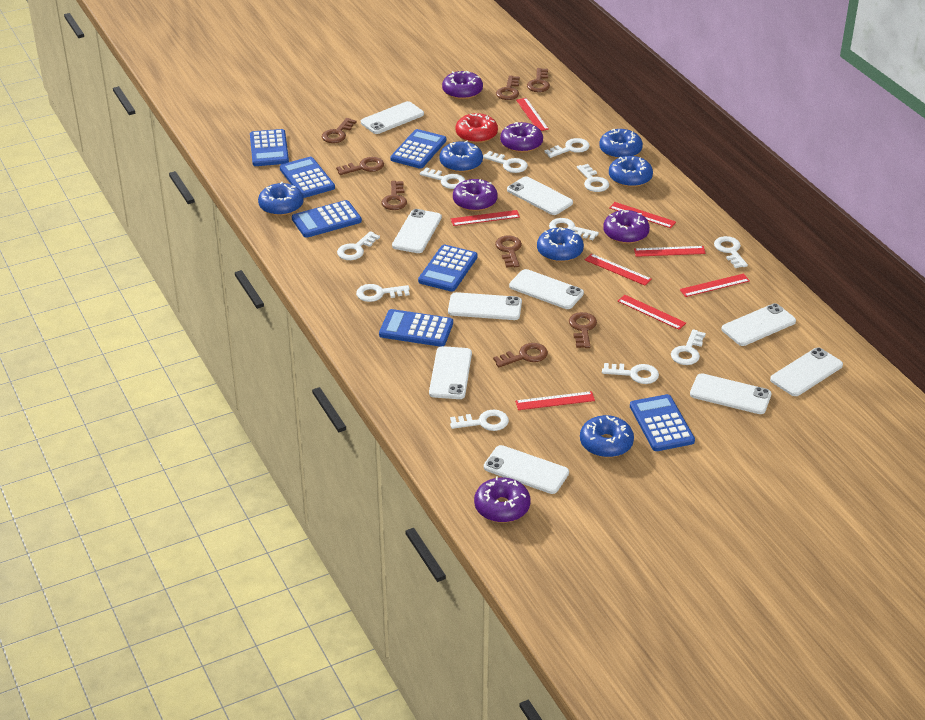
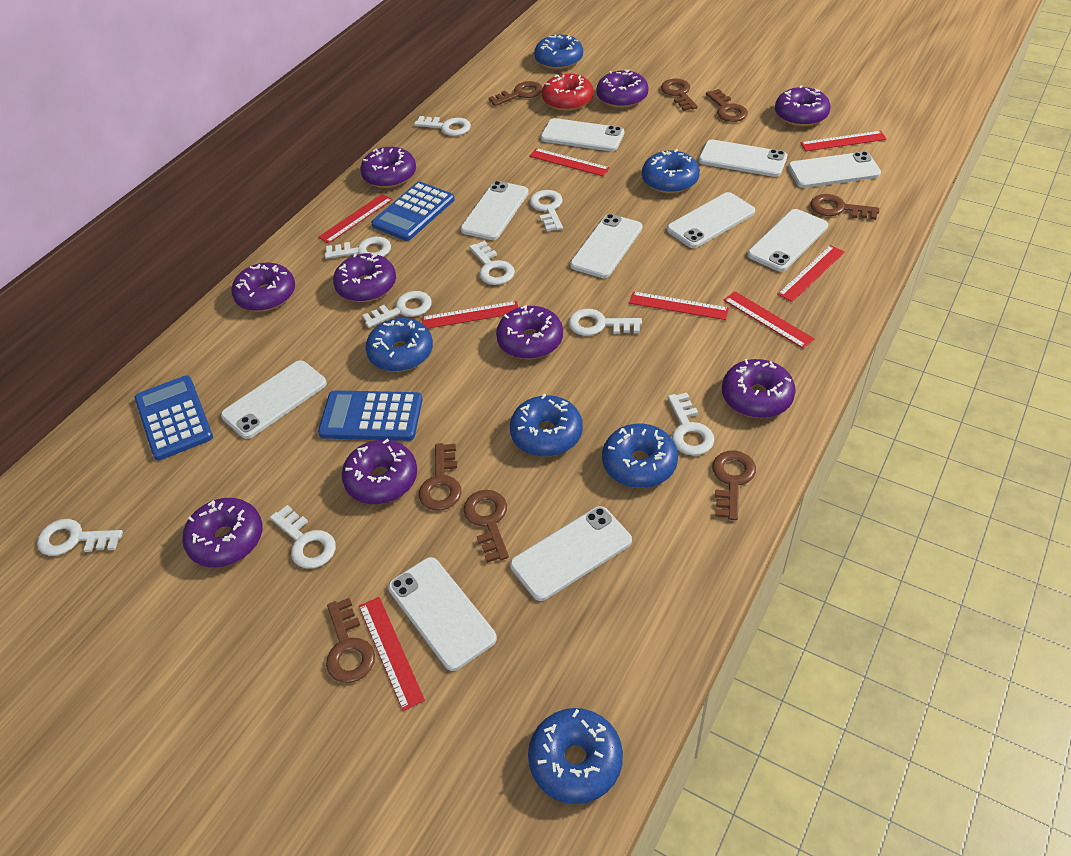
blue calculator: 7 -> 3
purple donut: 5 -> 9
white key: 11 -> 9

